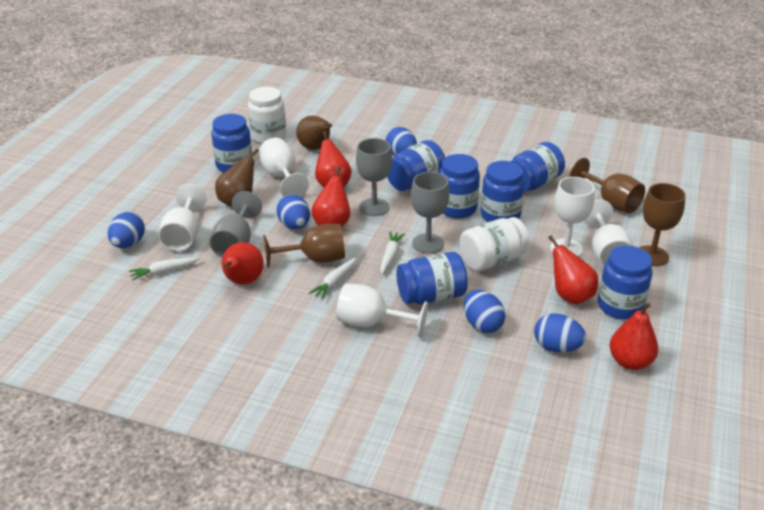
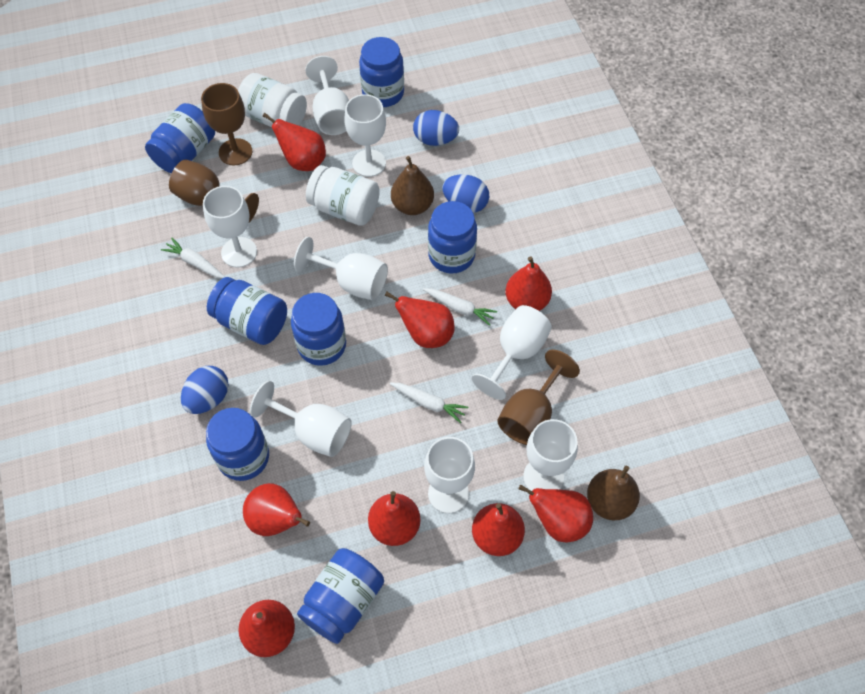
blue egg: 5 -> 3
grey goblet: 3 -> 0
red pear: 5 -> 8
white goblet: 5 -> 8

